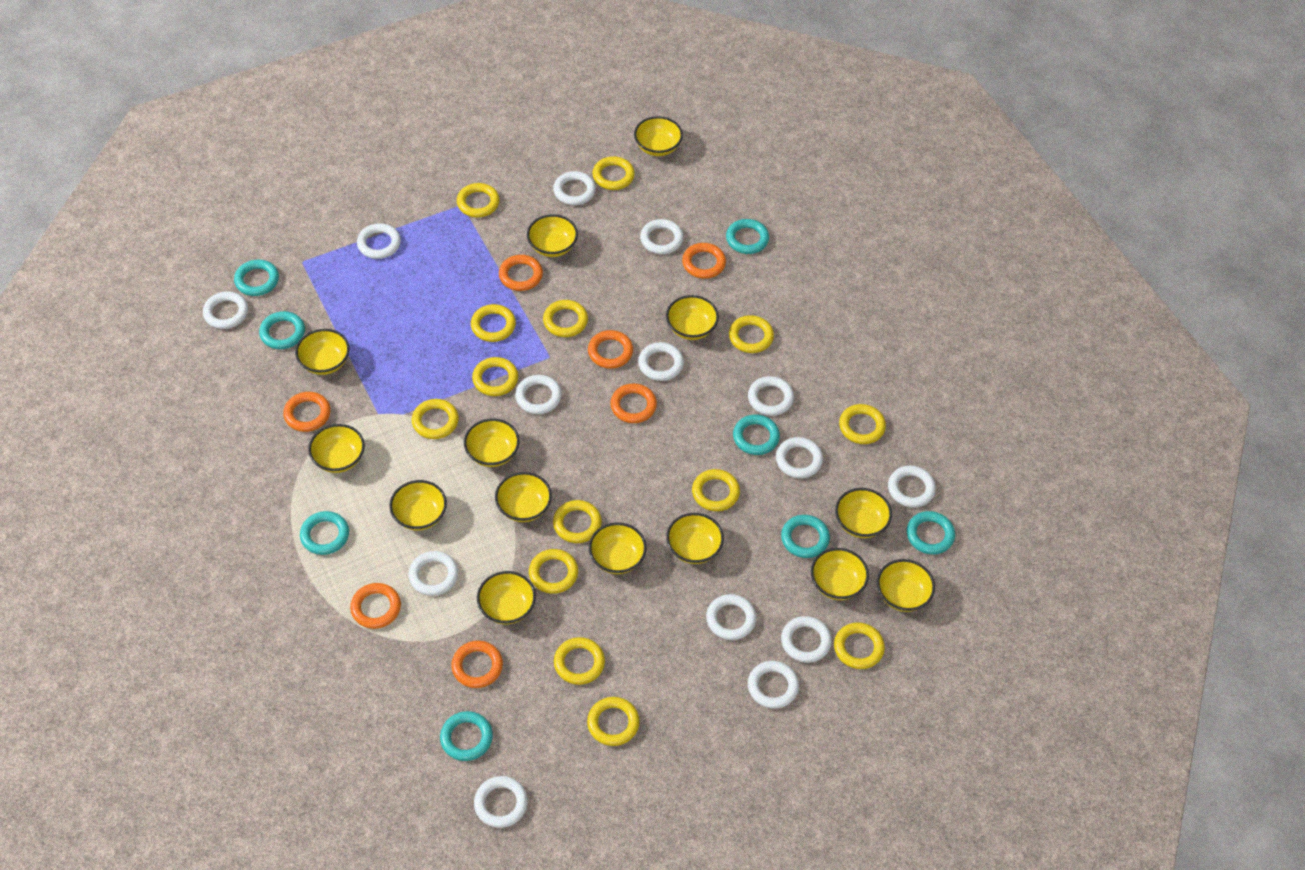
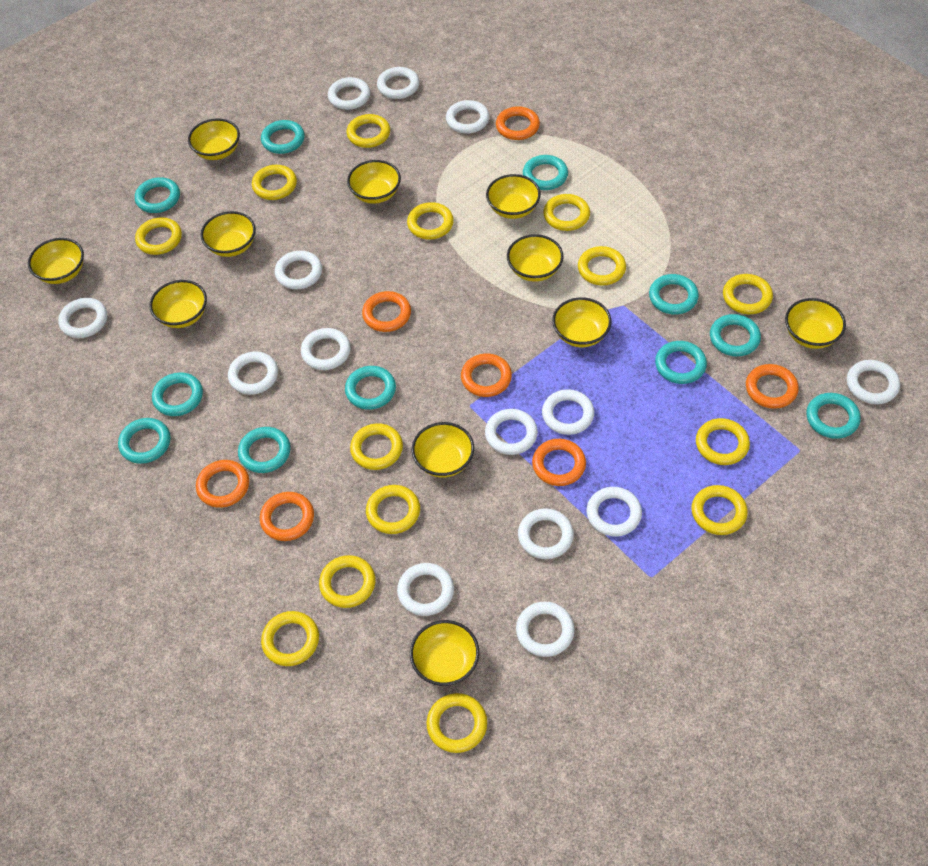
turquoise ring: 8 -> 11
yellow bowl: 14 -> 11

